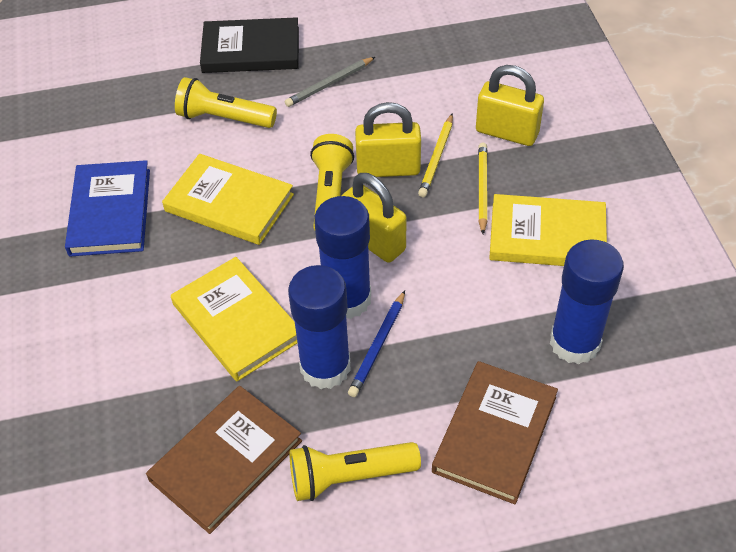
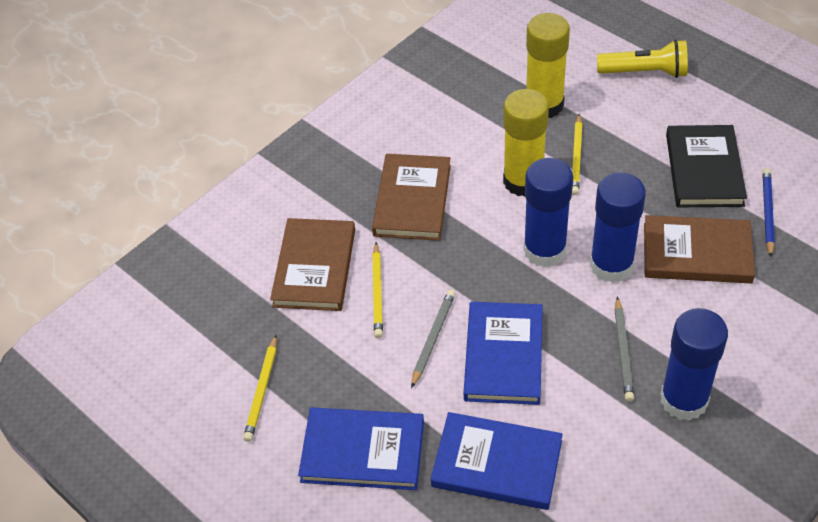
blue book: 1 -> 3
brown book: 2 -> 3
grey pencil: 1 -> 2
yellow book: 3 -> 0
yellow flashlight: 3 -> 1
yellow glue stick: 0 -> 2
yellow padlock: 3 -> 0
yellow pencil: 2 -> 3

